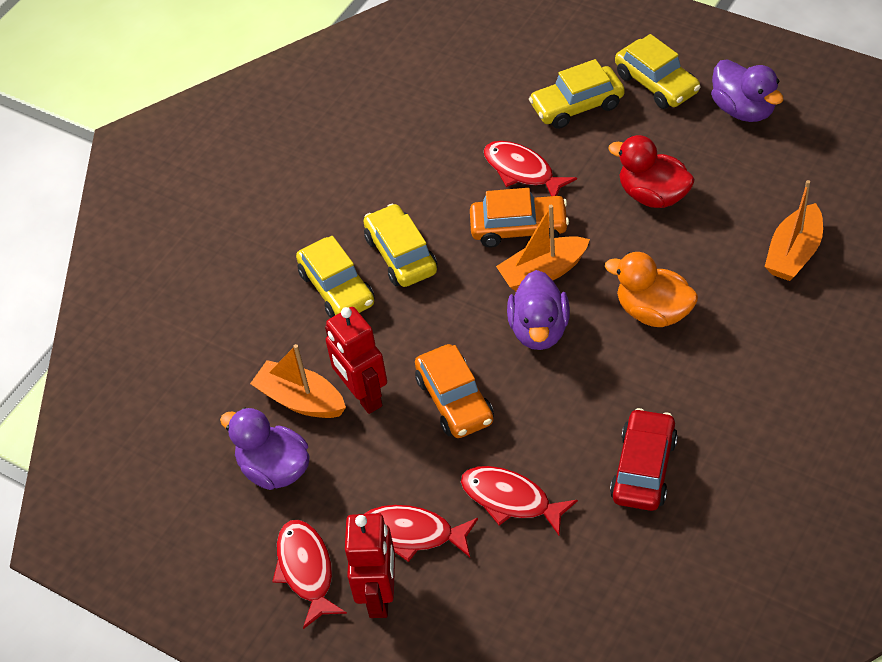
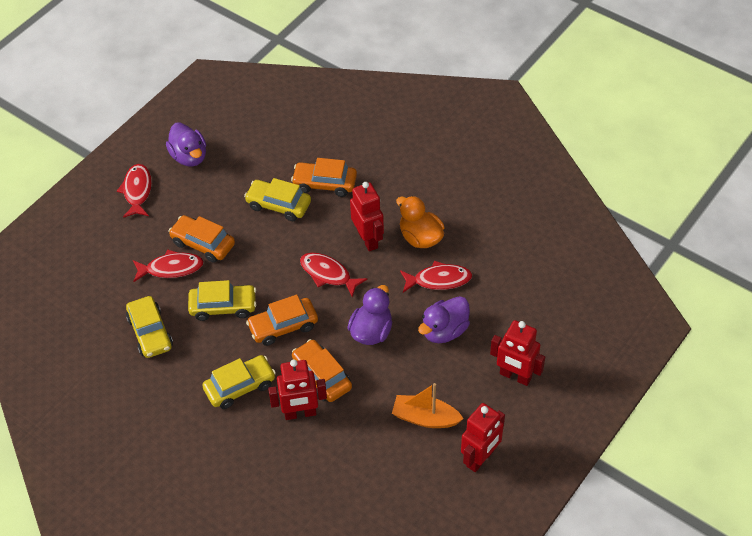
orange boat: 3 -> 1
orange car: 2 -> 4
red car: 1 -> 0
red duck: 1 -> 0
red robot: 2 -> 4

